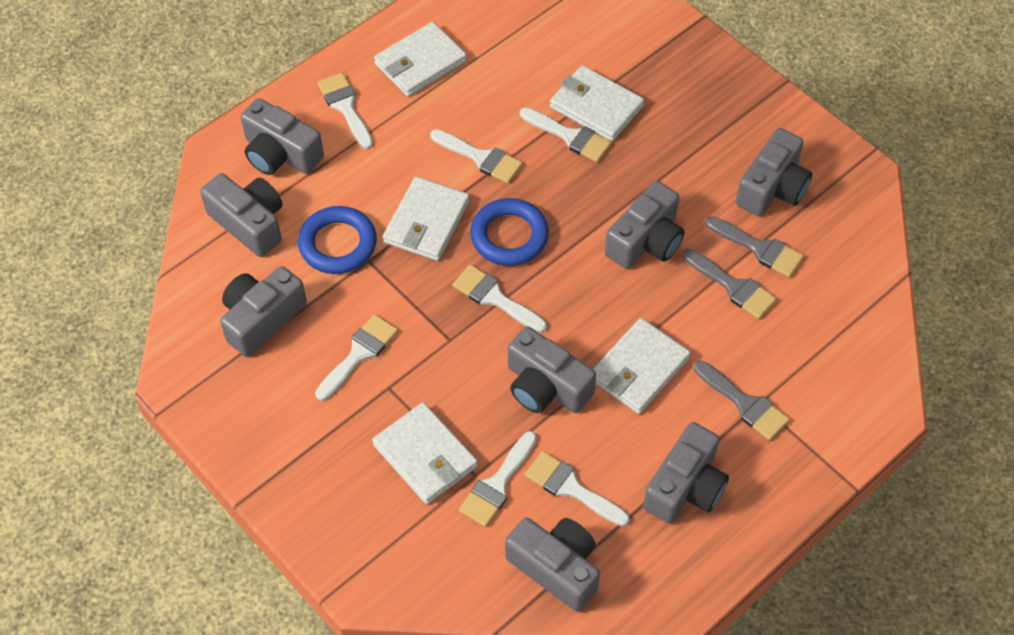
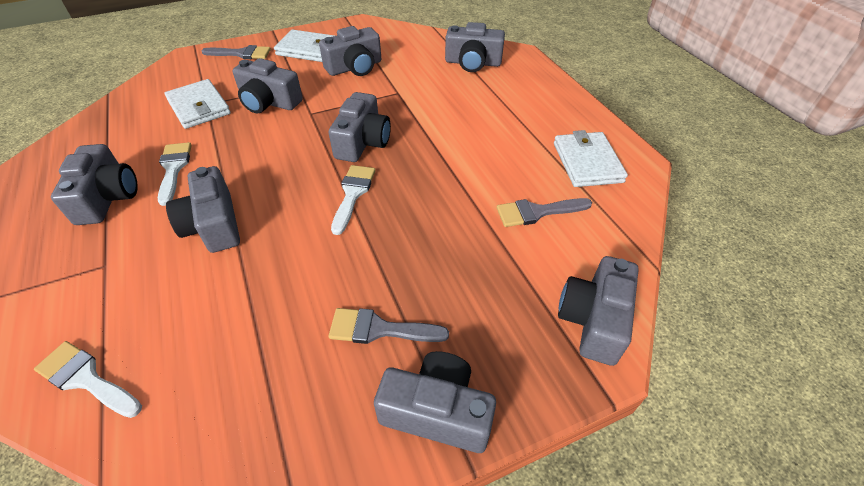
blue ring: 2 -> 0
white brush: 7 -> 3
white wallet: 5 -> 3

